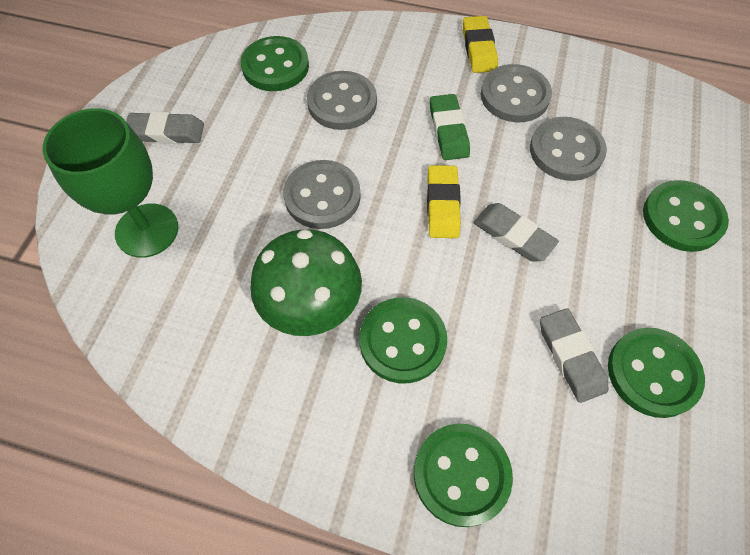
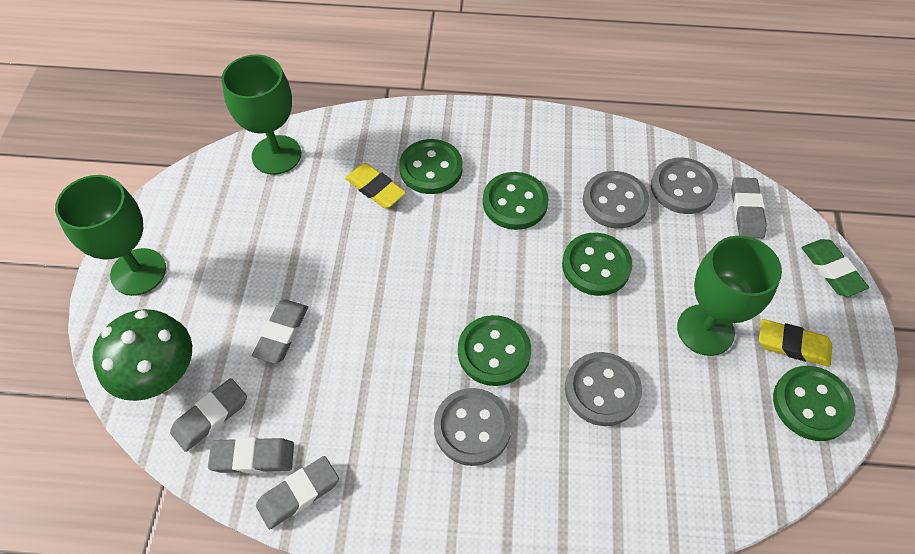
green goblet: 1 -> 3
grey eraser: 3 -> 5

